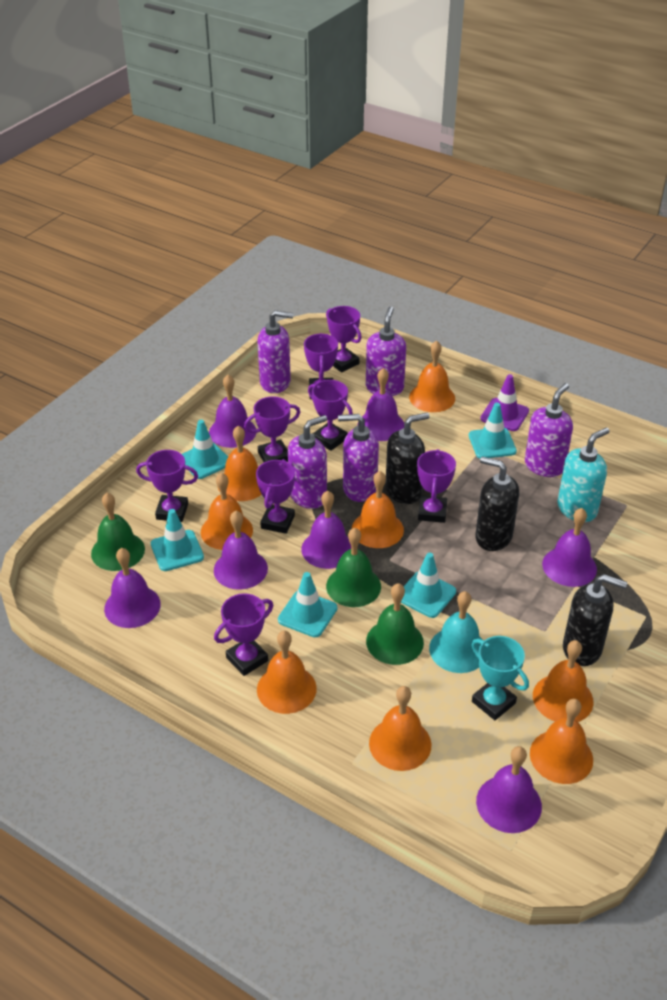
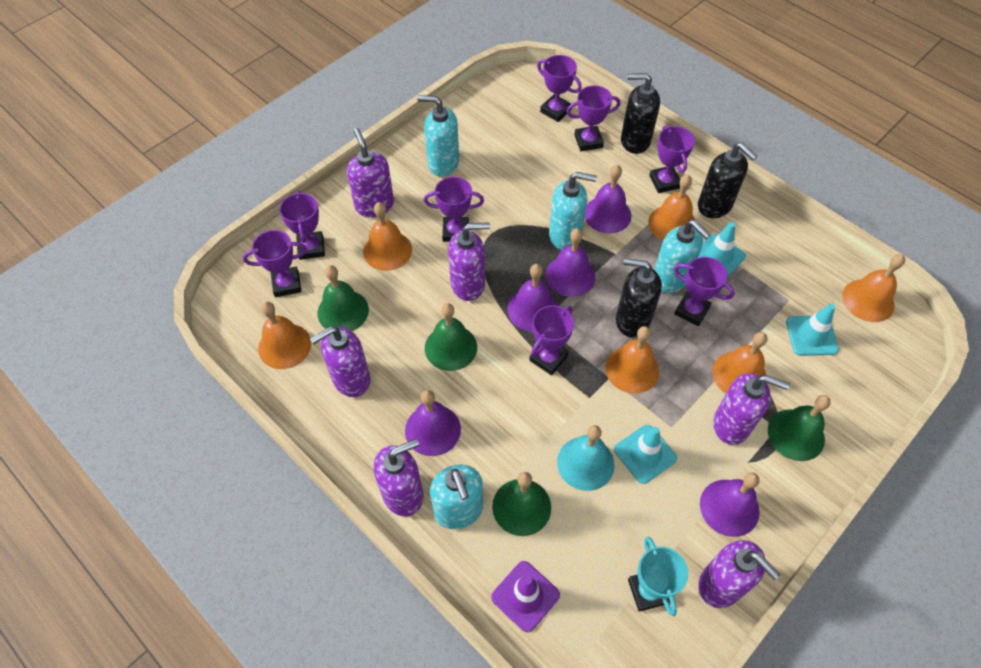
green bell: 3 -> 4
orange bell: 8 -> 6
purple bell: 7 -> 5
purple soap dispenser: 5 -> 6
turquoise soap dispenser: 1 -> 4
turquoise traffic cone: 5 -> 3

